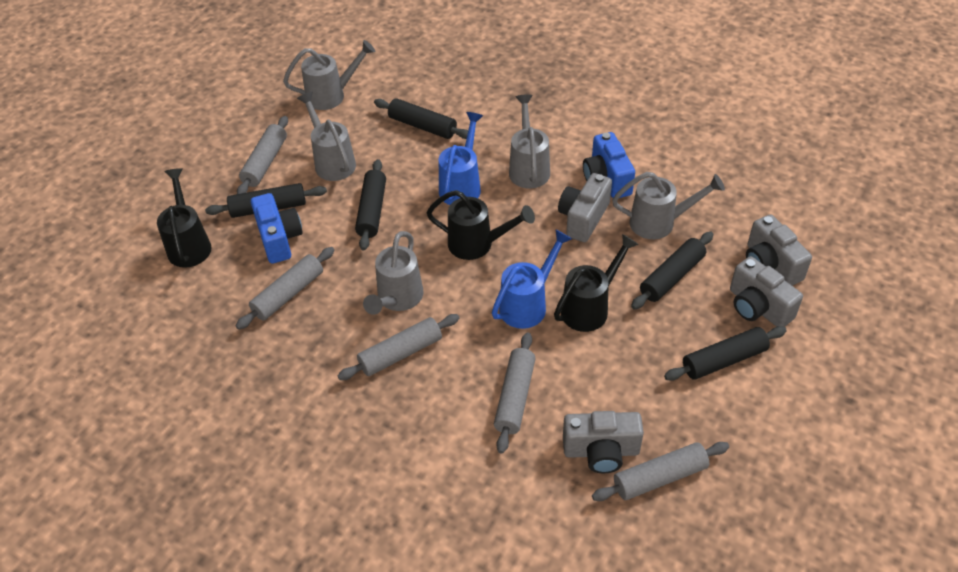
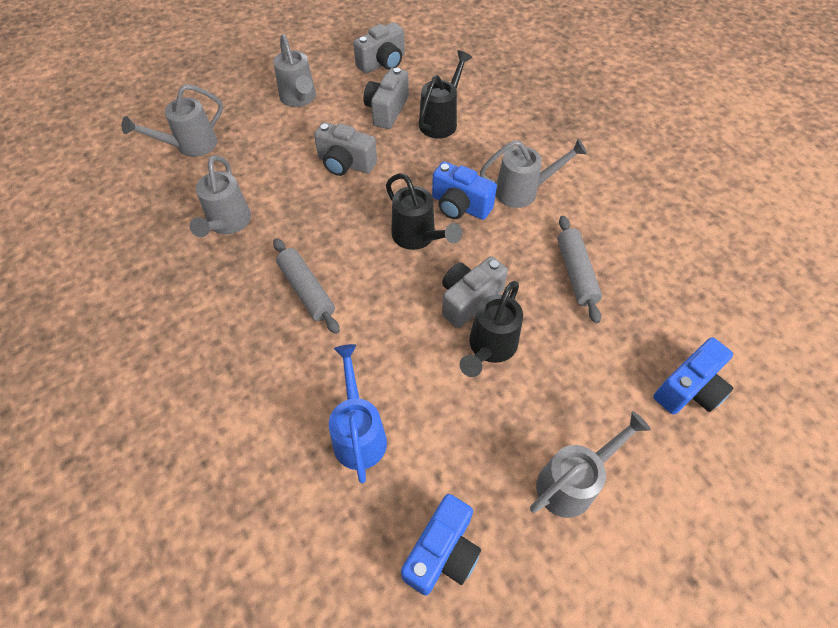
black rolling pin: 5 -> 0
blue camera: 2 -> 3
blue watering can: 2 -> 1
grey rolling pin: 5 -> 2

